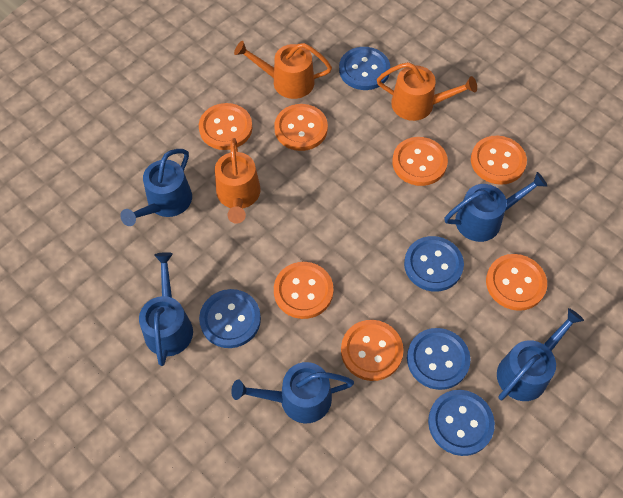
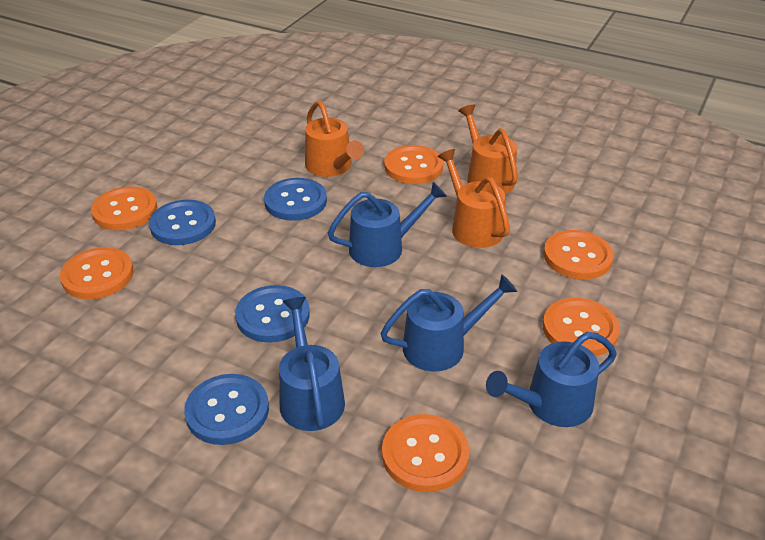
blue button: 5 -> 4
blue watering can: 5 -> 4
orange button: 7 -> 6

